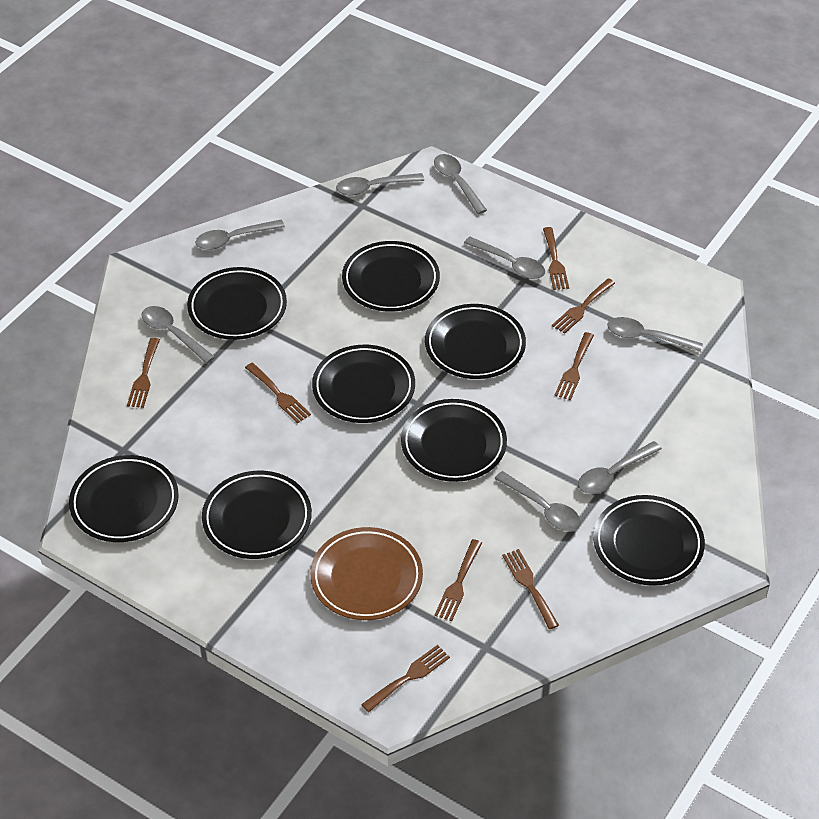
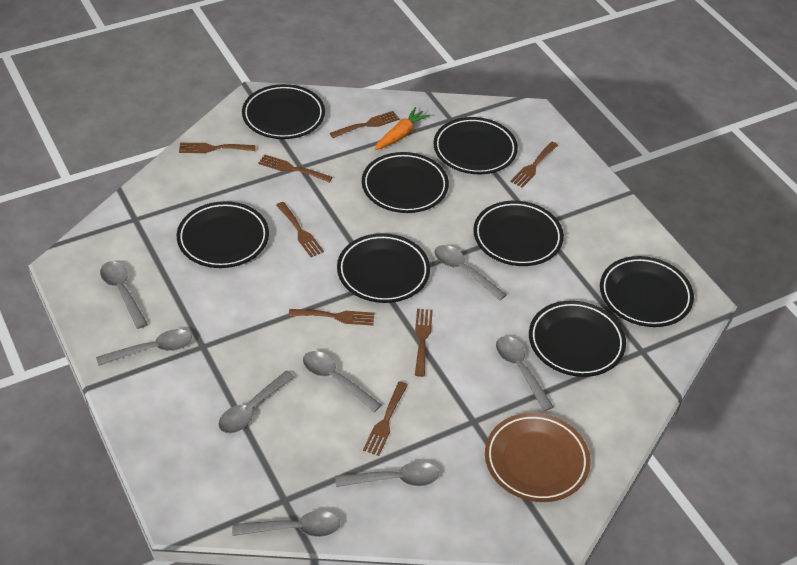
orange carrot: 0 -> 1

